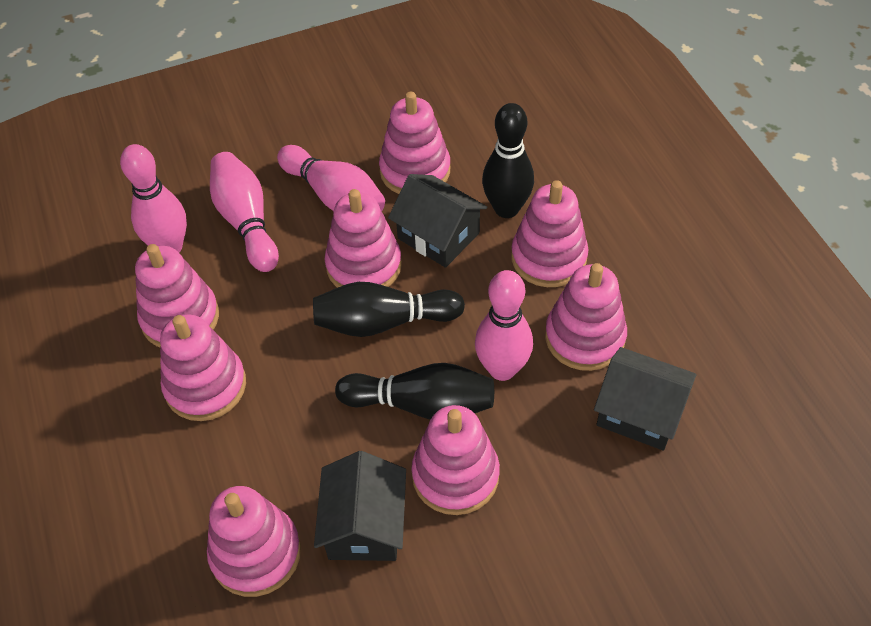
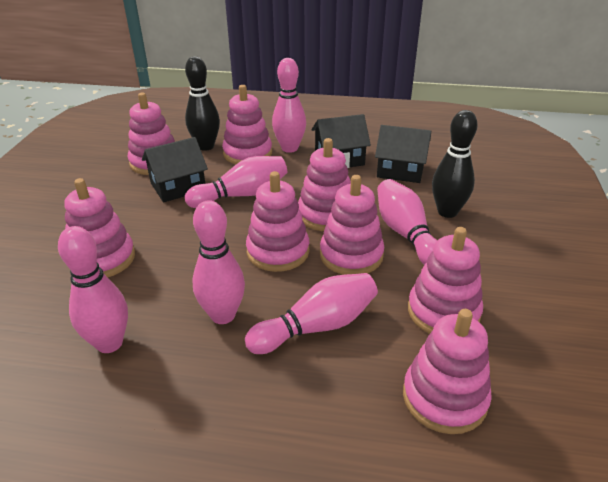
black bowling pin: 3 -> 2
pink bowling pin: 4 -> 6

